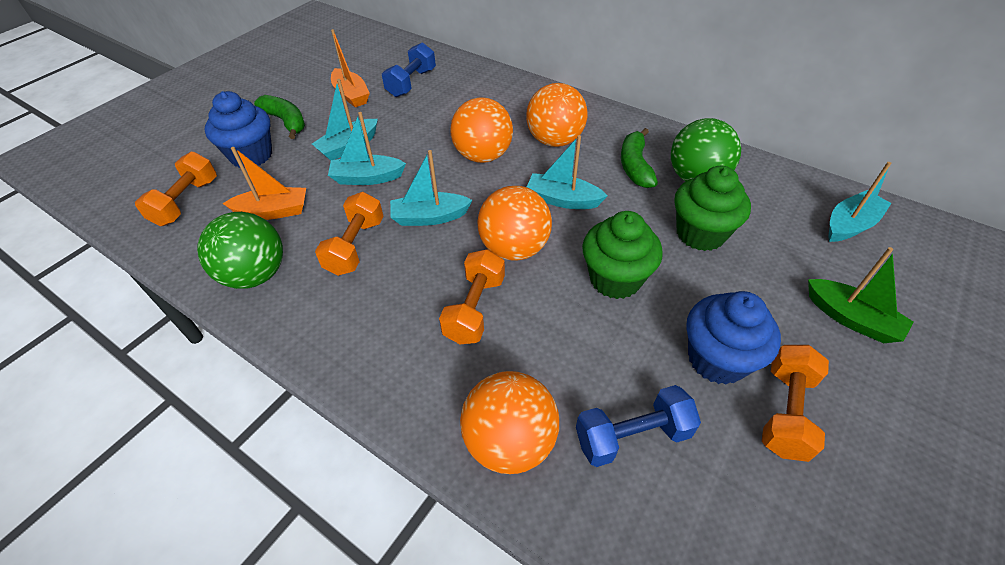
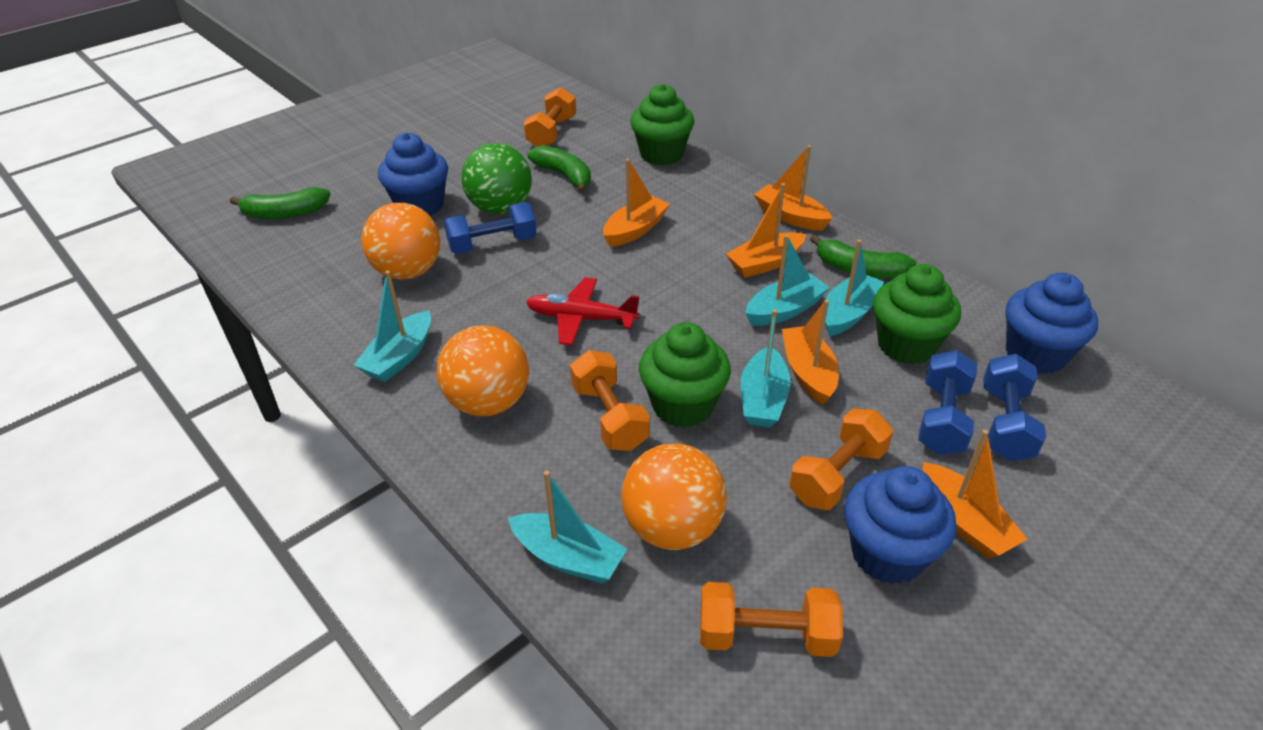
blue cupcake: 2 -> 3
blue dumbbell: 2 -> 3
green ball: 2 -> 1
green banana: 2 -> 3
green boat: 1 -> 0
green cupcake: 2 -> 3
orange ball: 4 -> 3
orange boat: 2 -> 5
red plane: 0 -> 1

